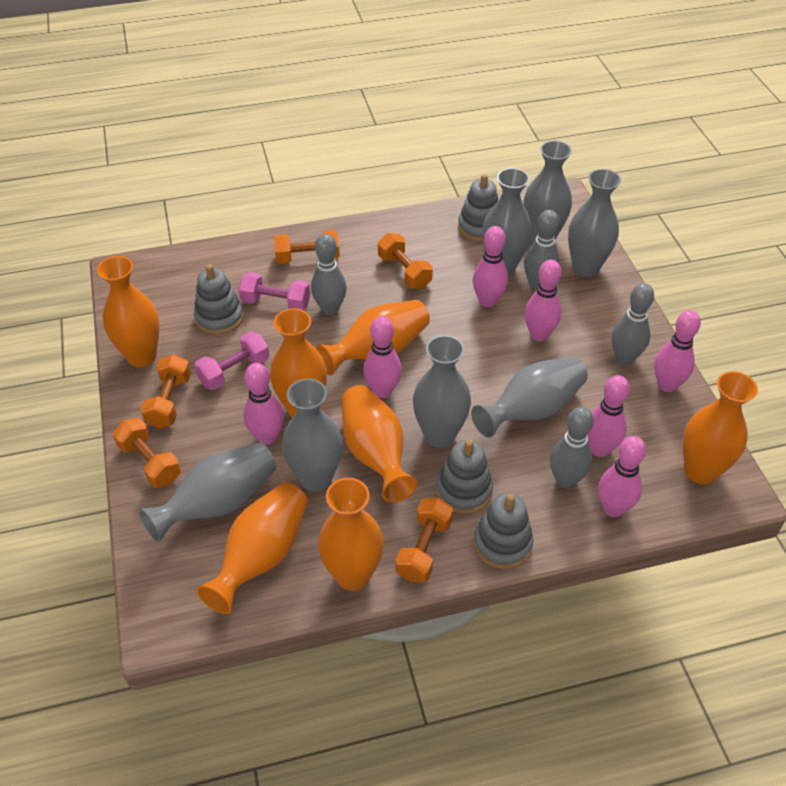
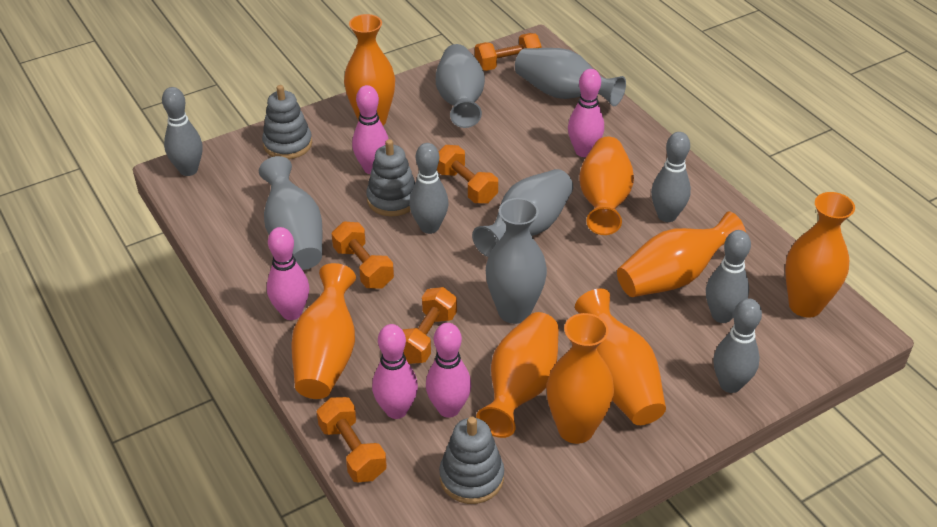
grey bowling pin: 4 -> 5
grey stacking toy: 4 -> 3
grey vase: 7 -> 5
orange vase: 7 -> 8
pink bowling pin: 7 -> 5
pink dumbbell: 2 -> 0

